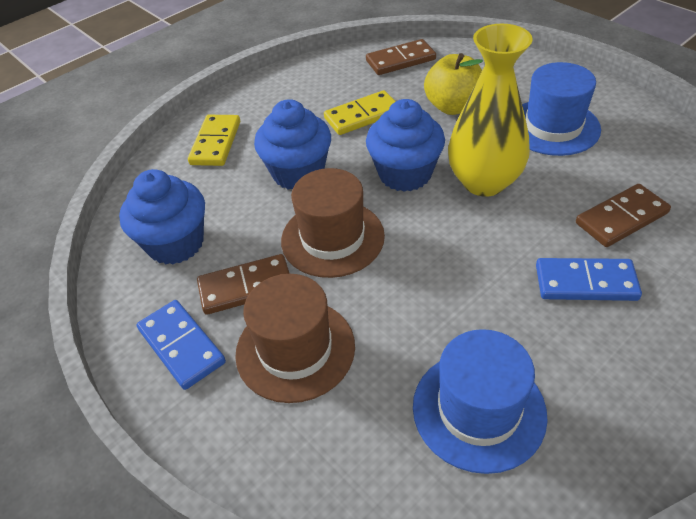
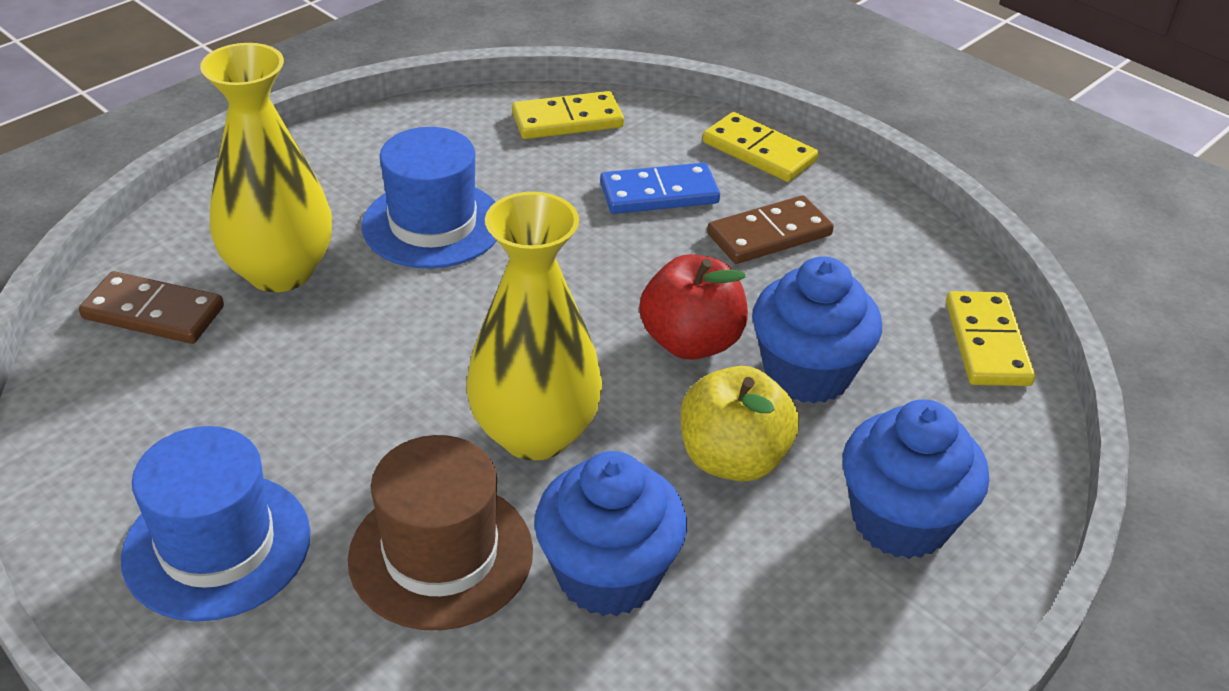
blue domino: 2 -> 1
brown domino: 3 -> 2
brown hat: 2 -> 1
red apple: 0 -> 1
yellow domino: 2 -> 3
yellow vase: 1 -> 2

